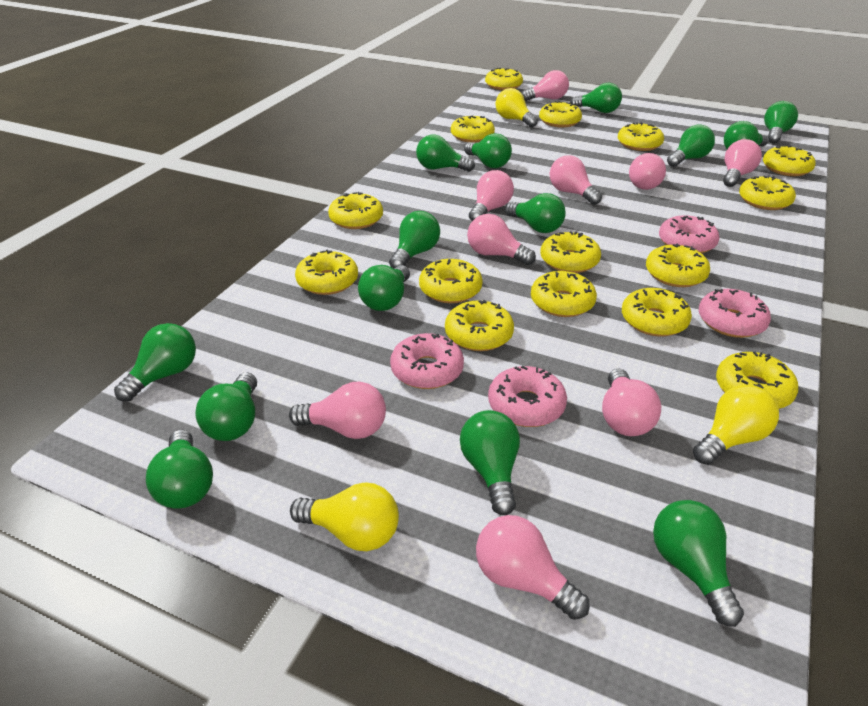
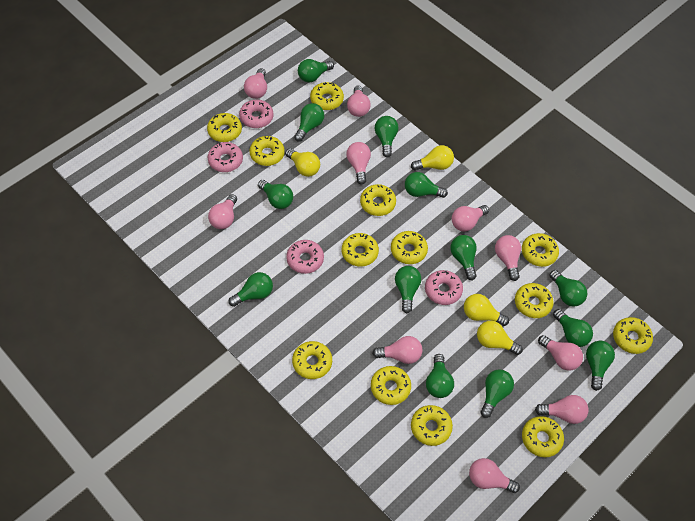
green light bulb: 14 -> 13
pink light bulb: 9 -> 10
yellow donut: 15 -> 13
yellow light bulb: 3 -> 4

